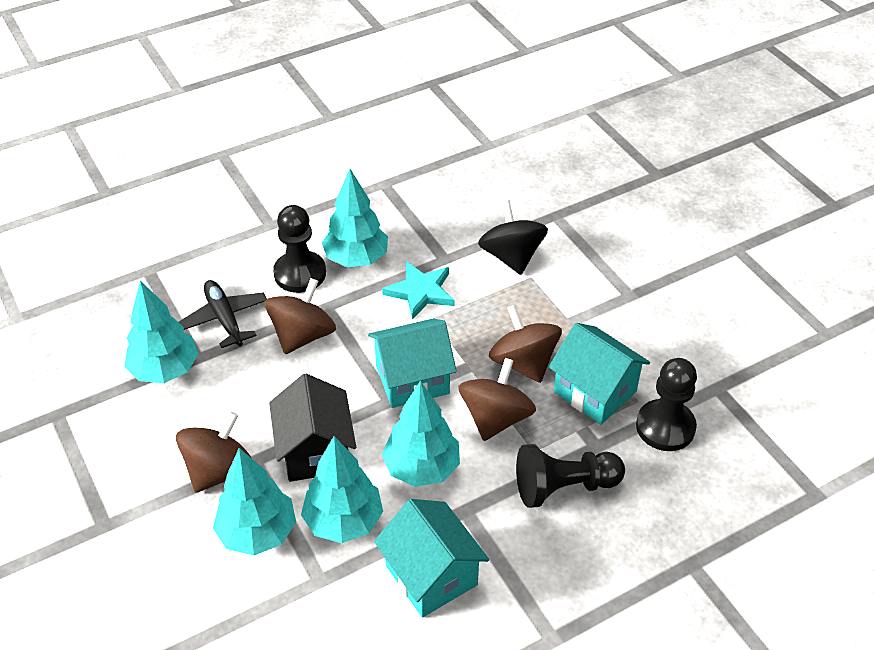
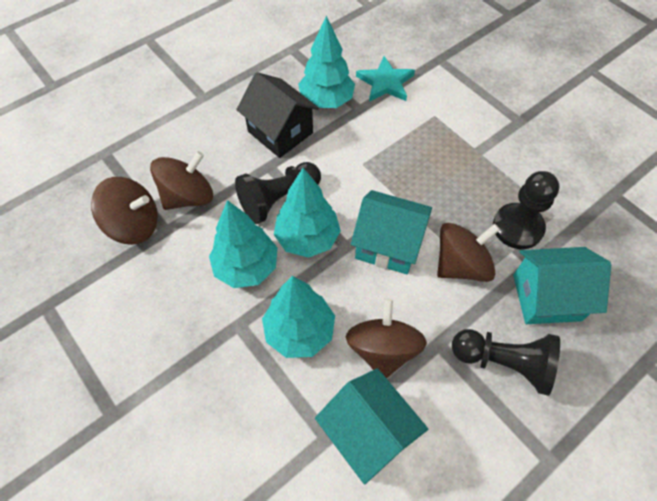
black plane: 1 -> 0
black spinning top: 1 -> 0
turquoise tree: 5 -> 4

